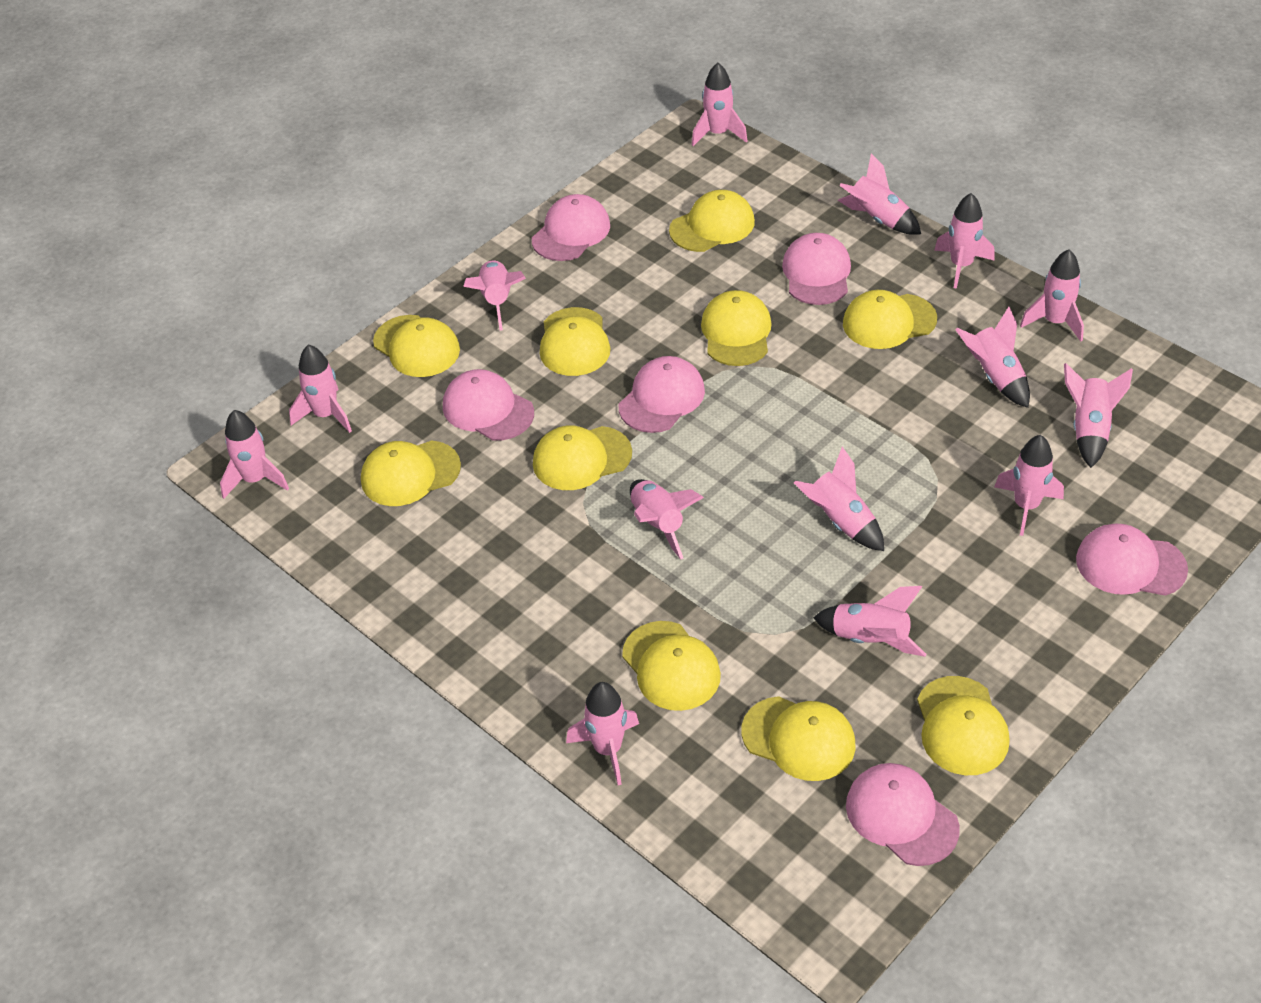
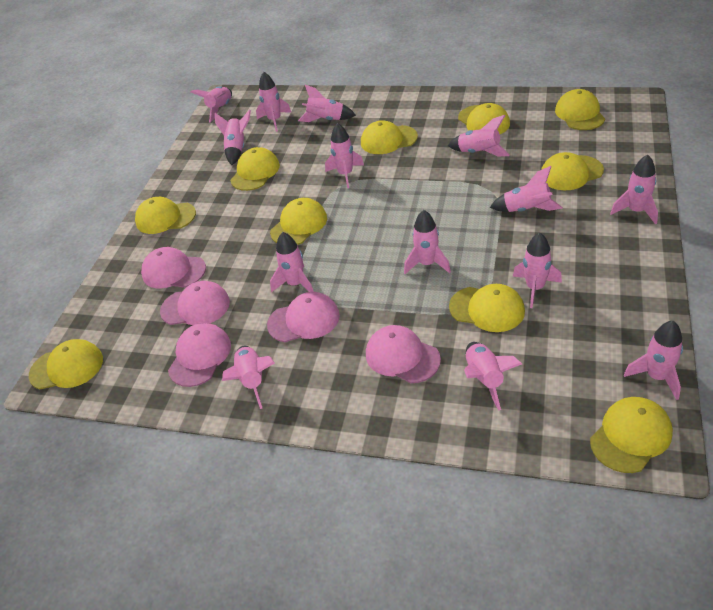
pink cap: 6 -> 5

